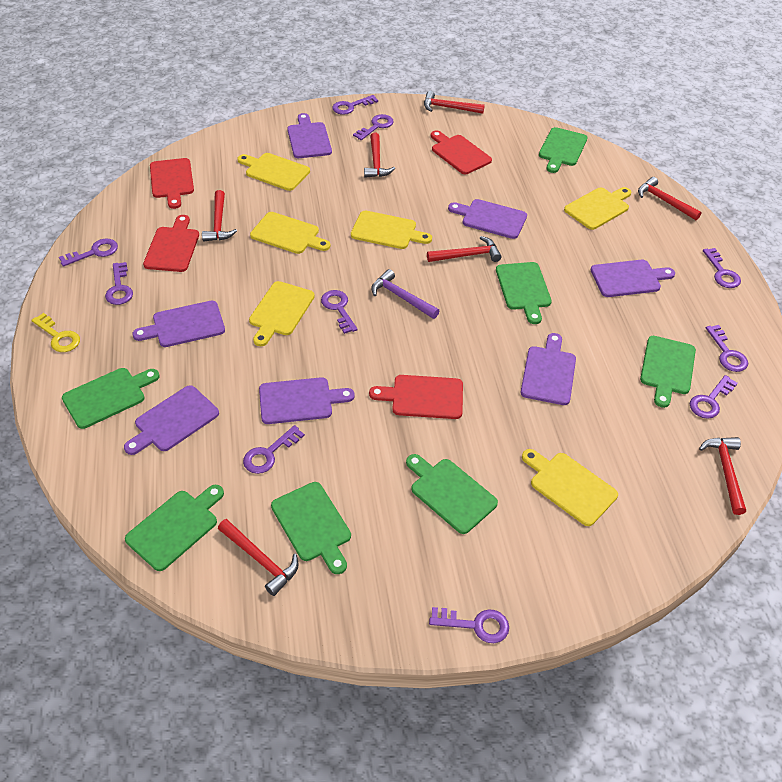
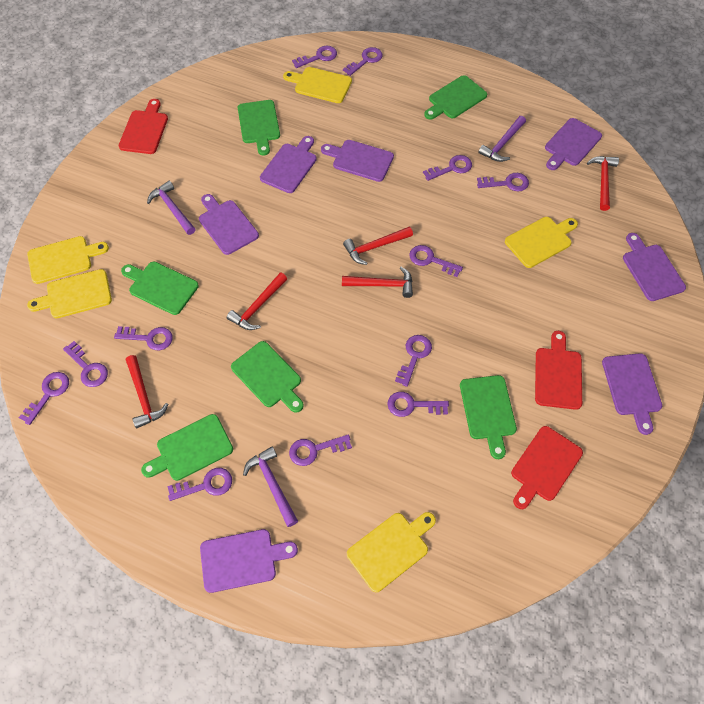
green cutting board: 7 -> 6
purple hammer: 1 -> 3
purple key: 10 -> 12
red cutting board: 4 -> 3
red hammer: 7 -> 5
yellow cutting board: 6 -> 5
yellow key: 1 -> 0

